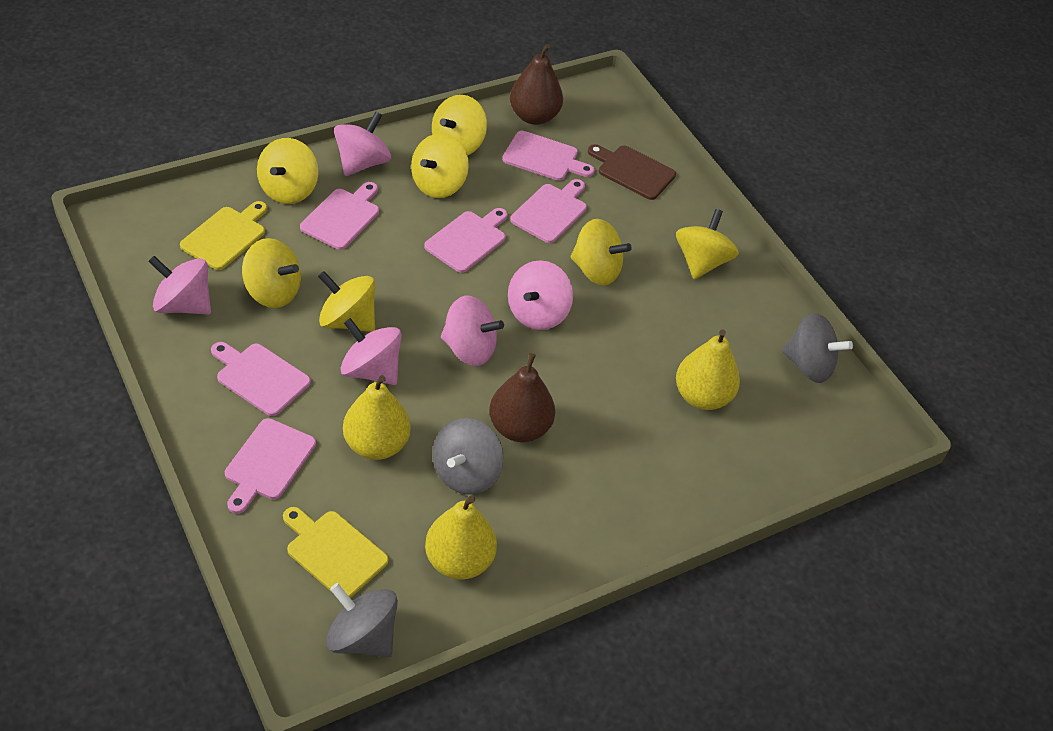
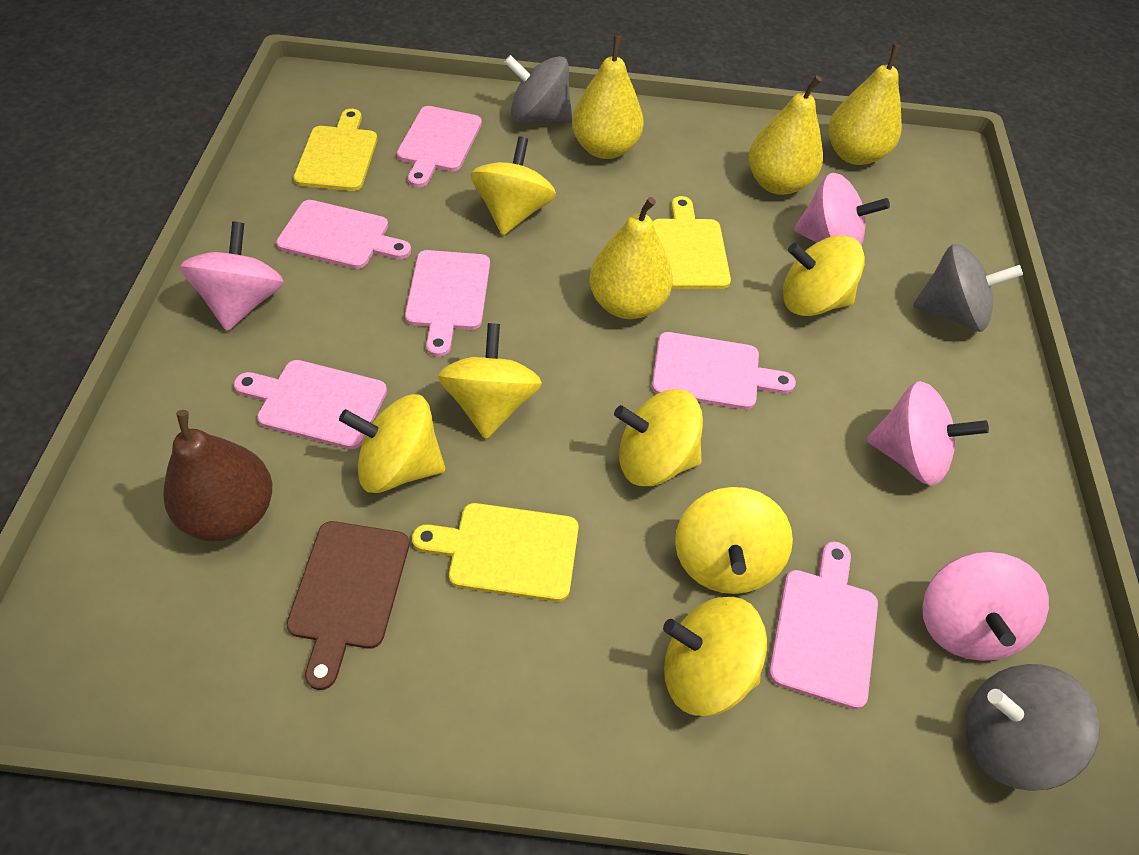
brown pear: 2 -> 1
pink spinning top: 5 -> 4
yellow cutting board: 2 -> 3
yellow pear: 3 -> 4

